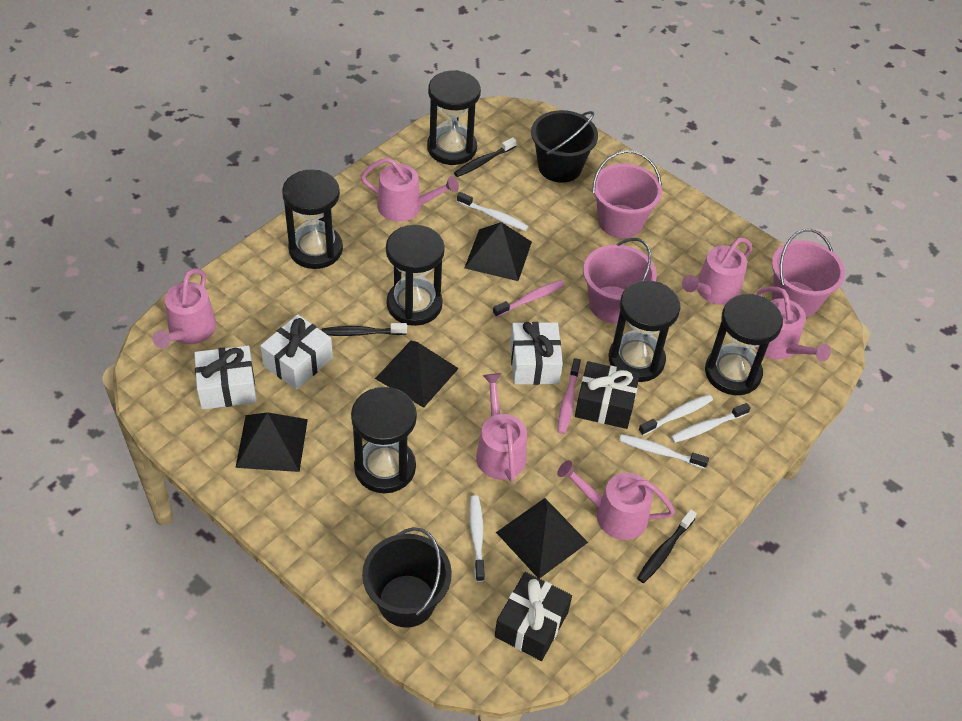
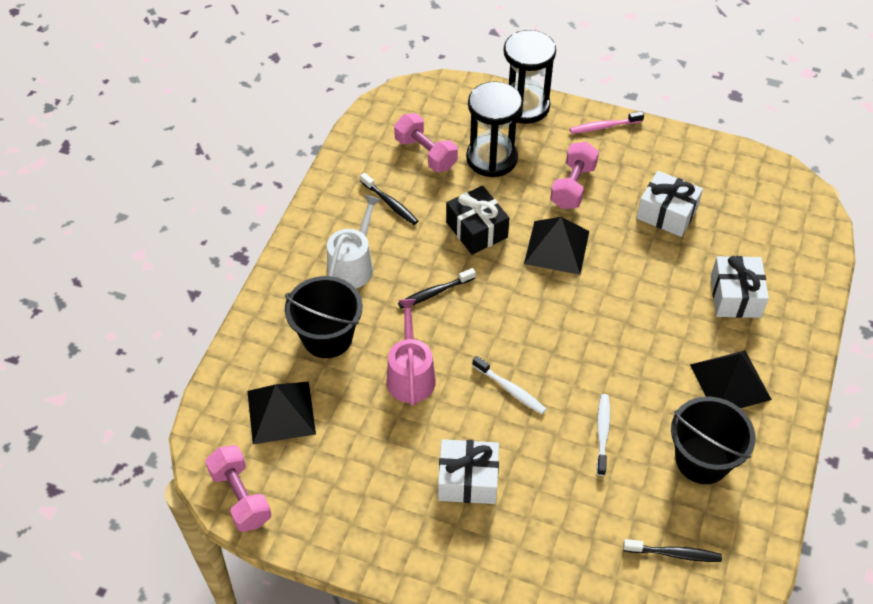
black gift: 2 -> 1
black hourglass: 6 -> 2
black pyramid: 4 -> 3
pink bucket: 3 -> 0
pink dumbbell: 0 -> 3
pink toothbrush: 2 -> 1
pink watering can: 6 -> 1
white toothbrush: 5 -> 2
white watering can: 0 -> 1

